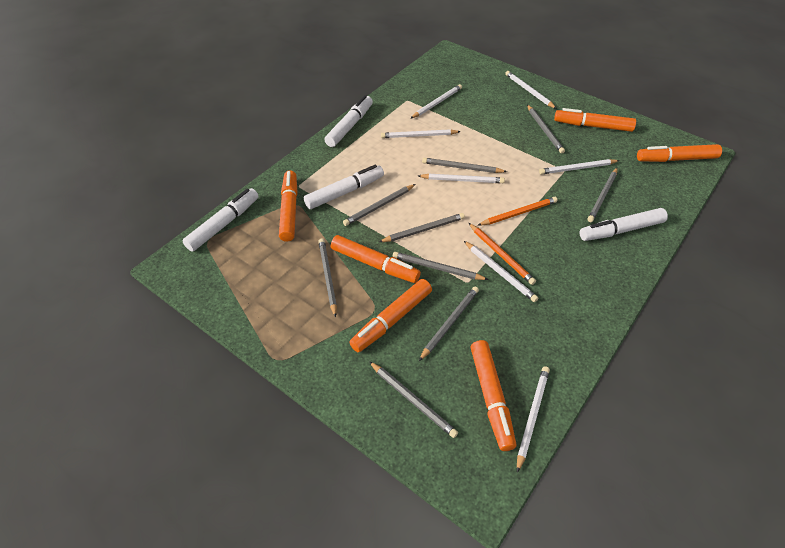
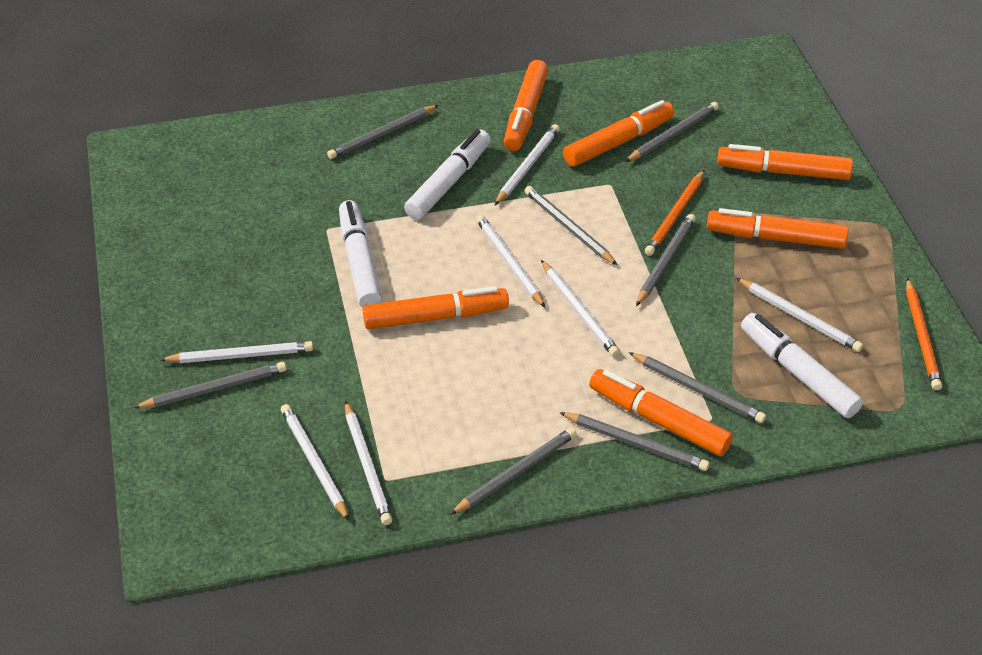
grey pencil: 9 -> 8
white marker: 4 -> 3

